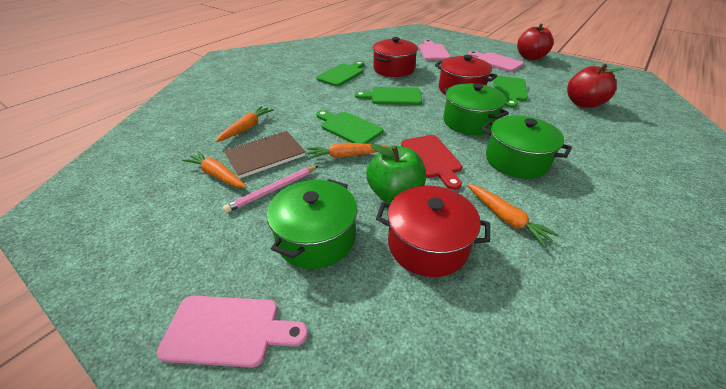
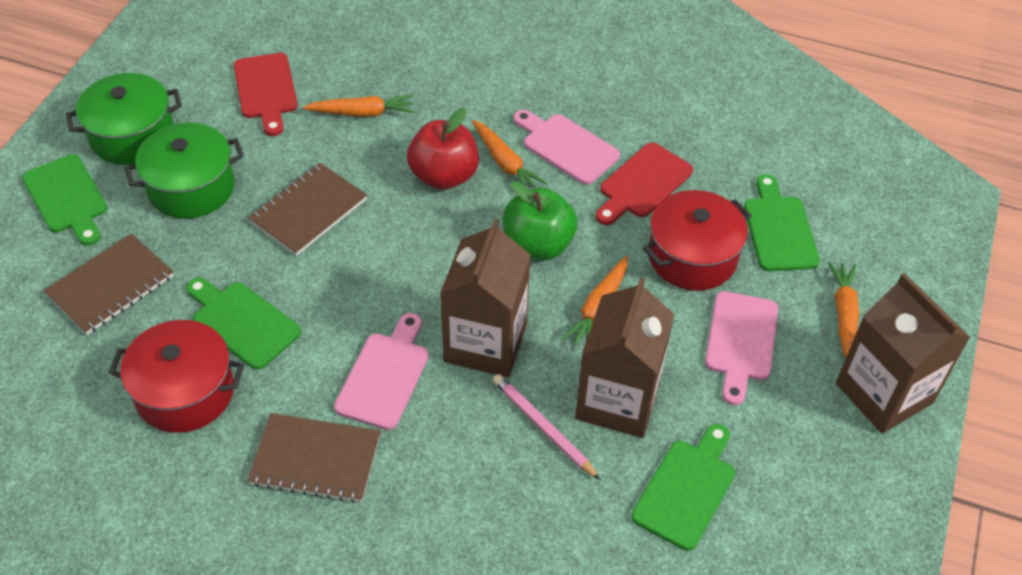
brown carton: 0 -> 3
brown notebook: 1 -> 3
green pot: 3 -> 2
red apple: 2 -> 1
red cutting board: 1 -> 2
red pot: 3 -> 2

